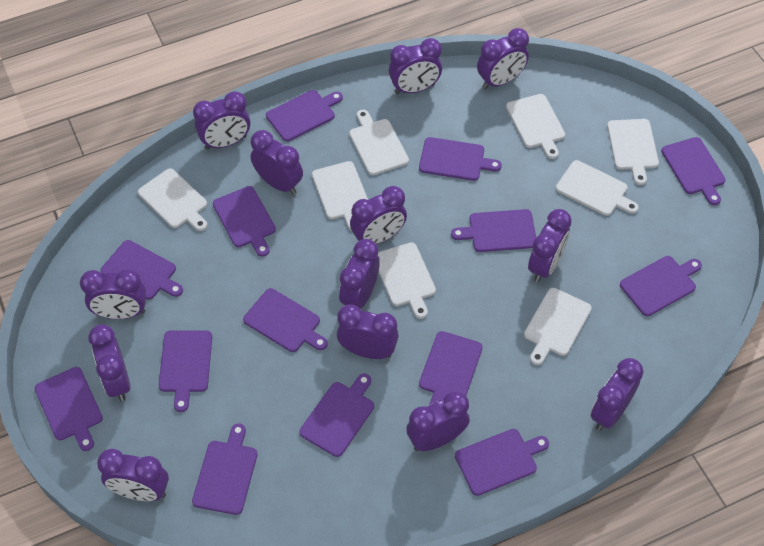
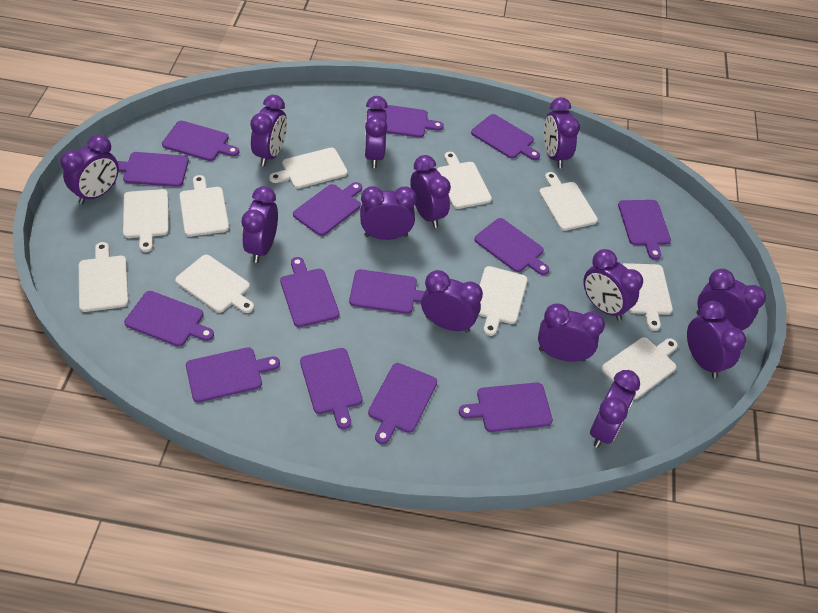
white cutting board: 8 -> 10

